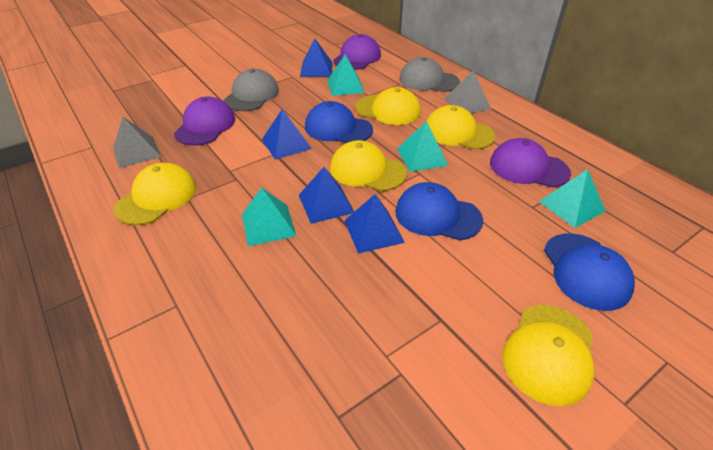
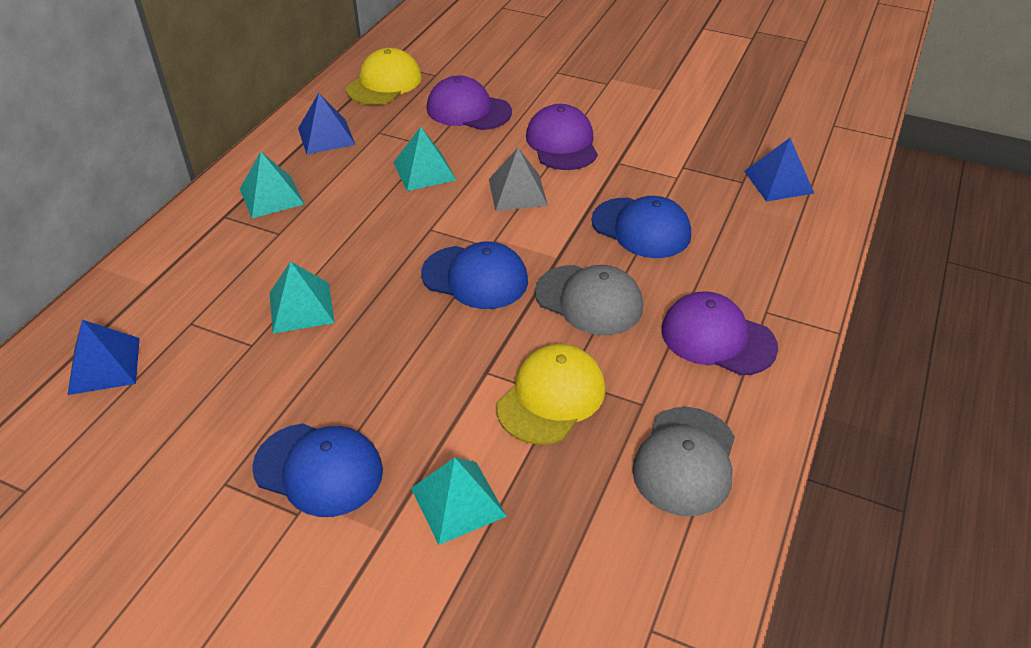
blue pyramid: 4 -> 3
grey pyramid: 2 -> 1
yellow cap: 5 -> 2

